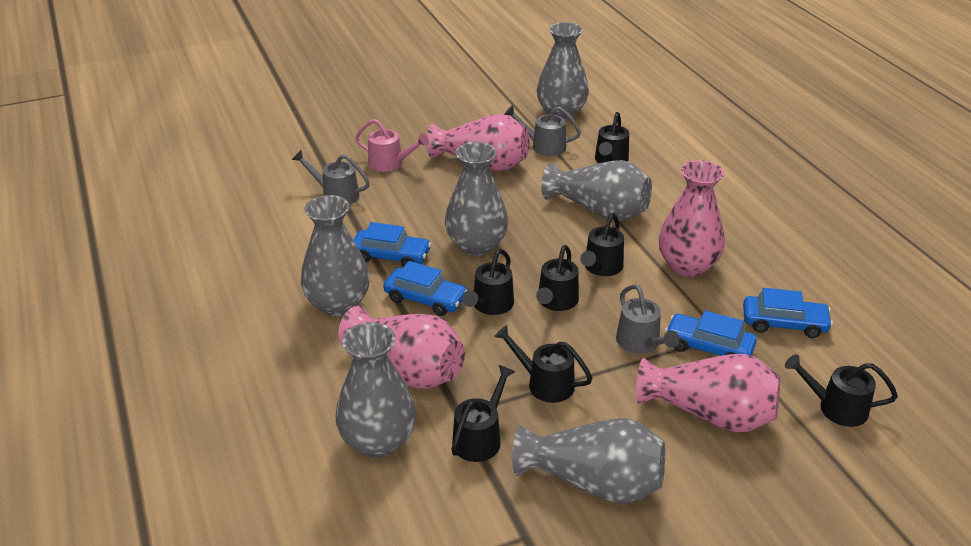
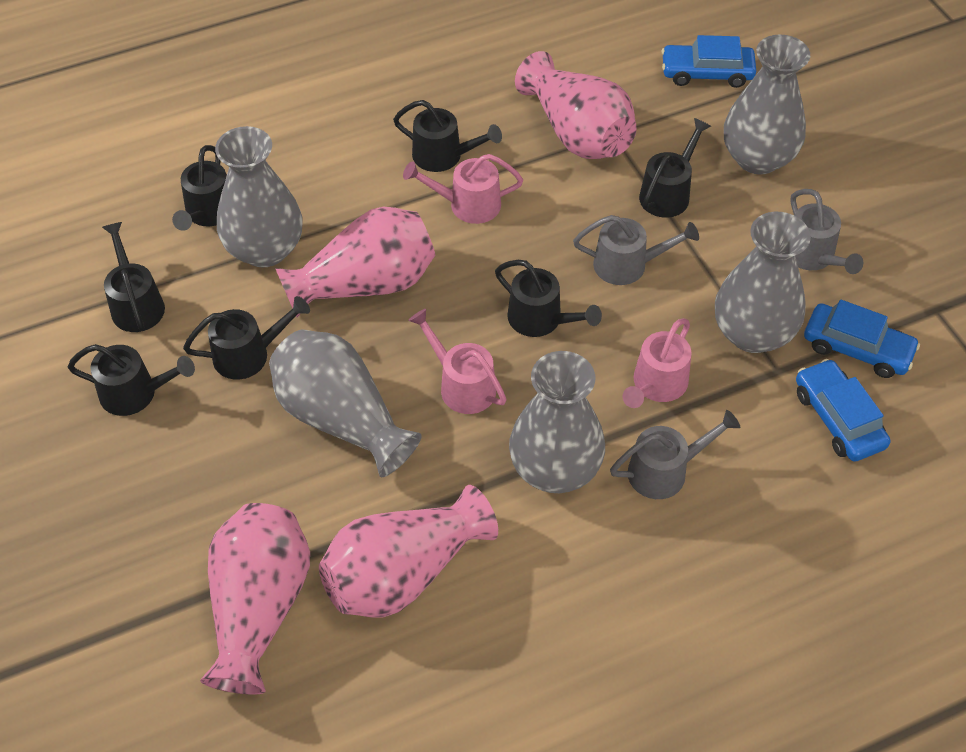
blue car: 4 -> 3
grey vase: 6 -> 5
pink watering can: 1 -> 3

